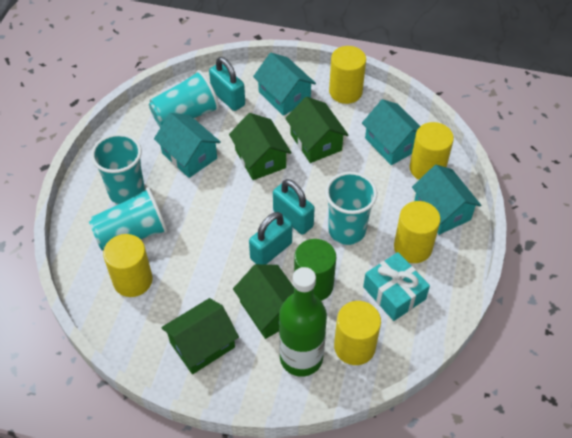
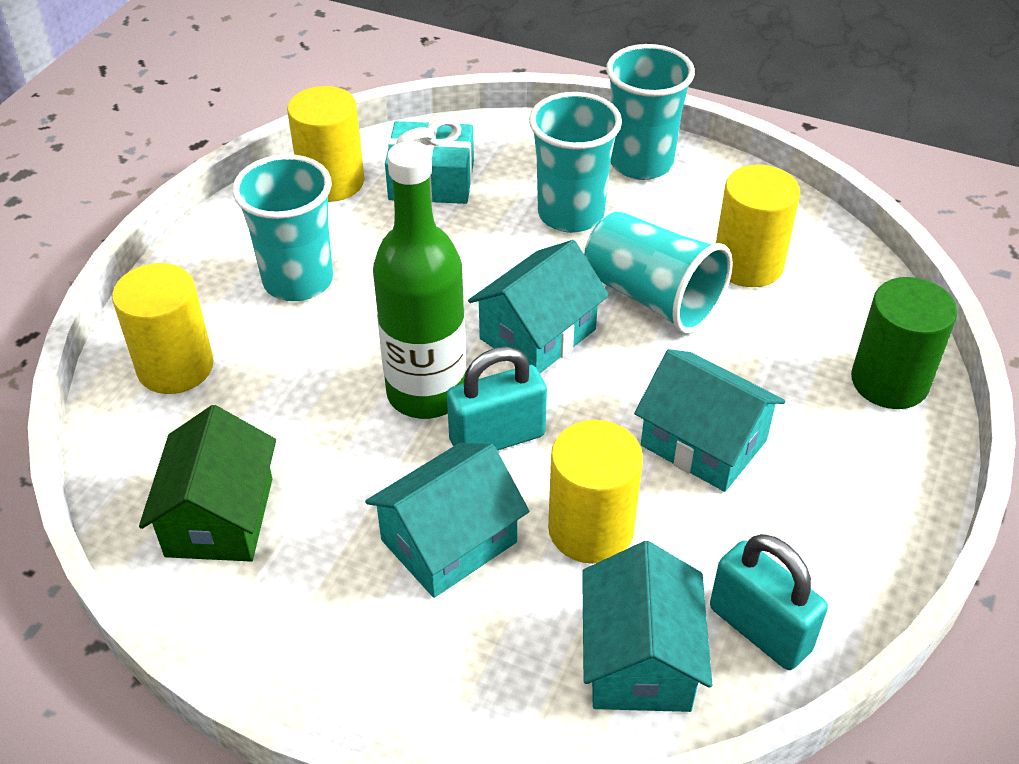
green house: 4 -> 1
turquoise padlock: 3 -> 2
yellow cylinder: 5 -> 4

